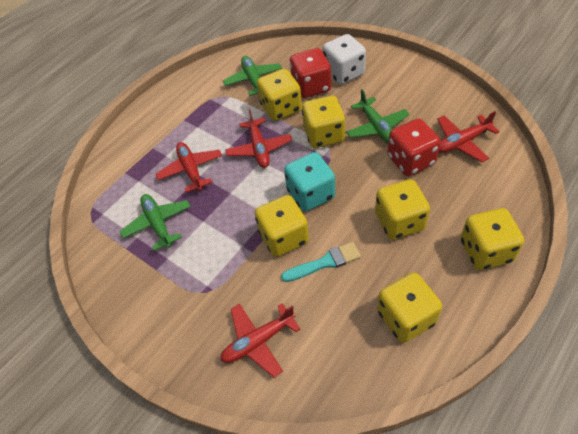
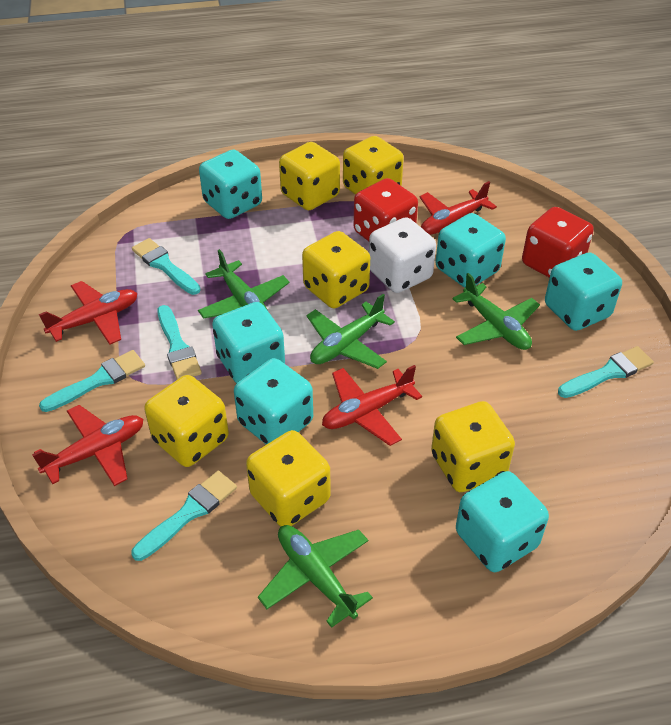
green plane: 3 -> 4
turquoise brush: 1 -> 5
turquoise dice: 1 -> 6

